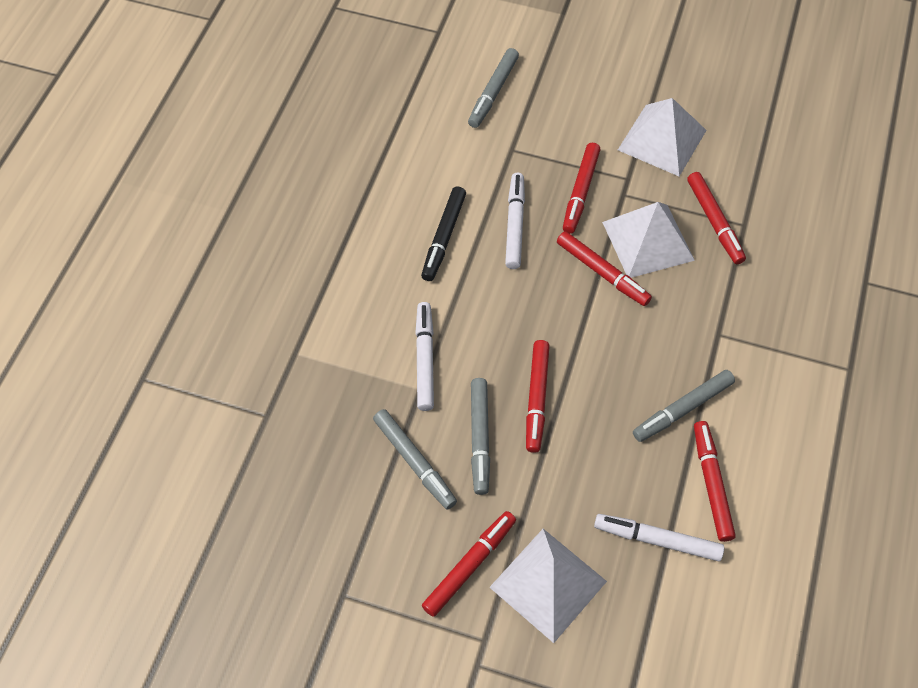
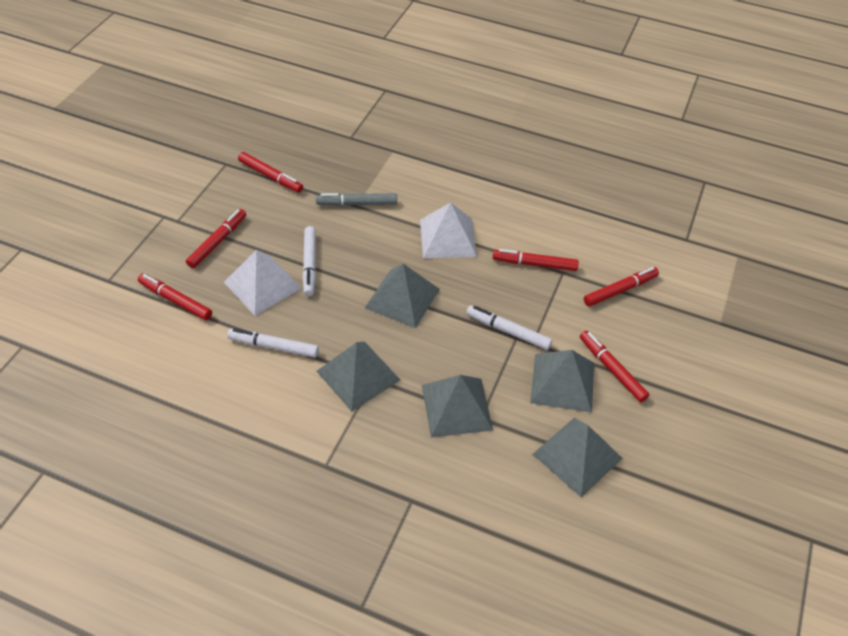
black marker: 1 -> 0
grey marker: 4 -> 1
grey pyramid: 0 -> 5
white pyramid: 3 -> 2

